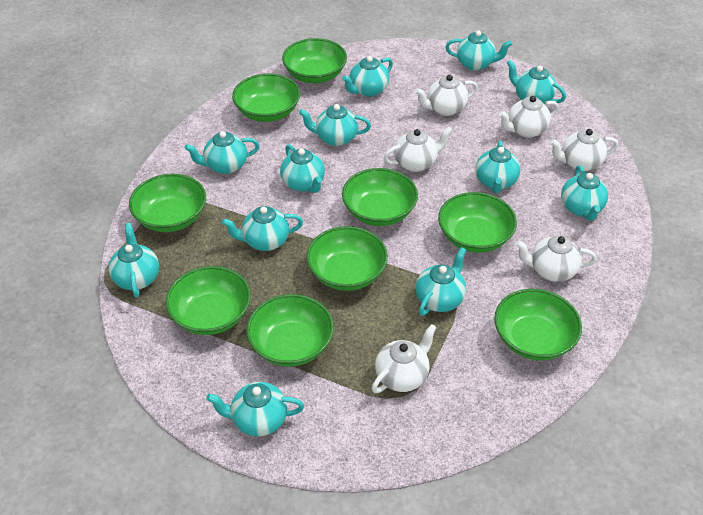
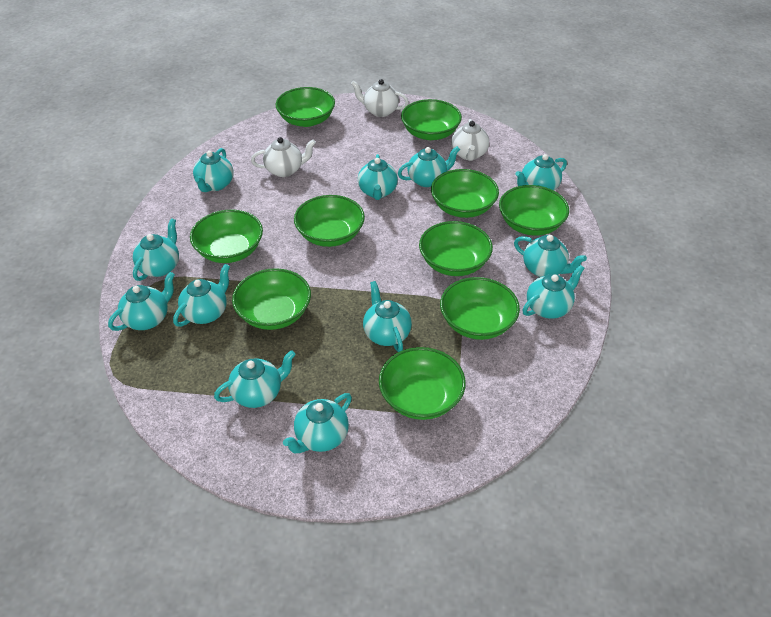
green bowl: 9 -> 10
white teapot: 6 -> 3

